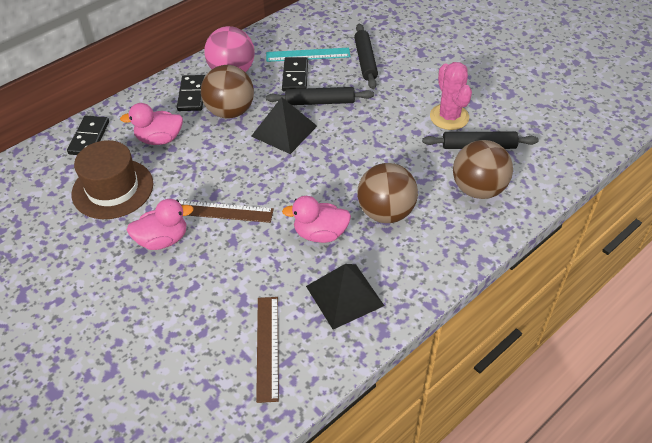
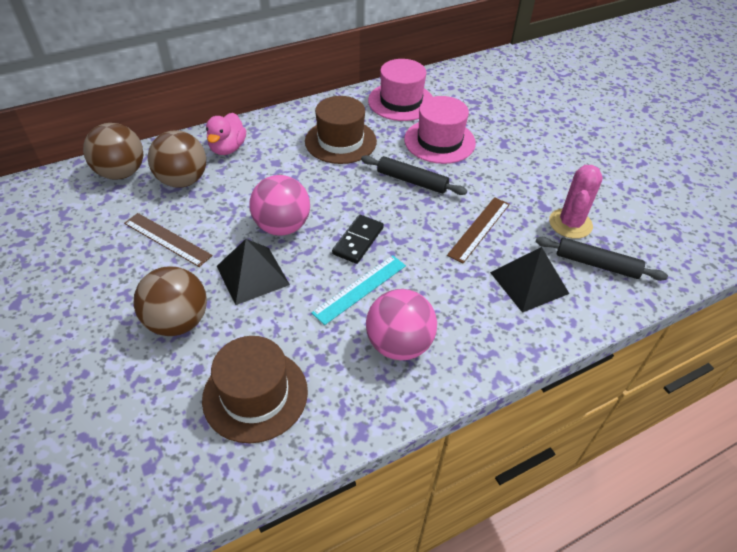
black domino: 3 -> 1
black rolling pin: 3 -> 2
brown hat: 1 -> 2
pink ball: 1 -> 2
pink duck: 3 -> 1
pink hat: 0 -> 2

